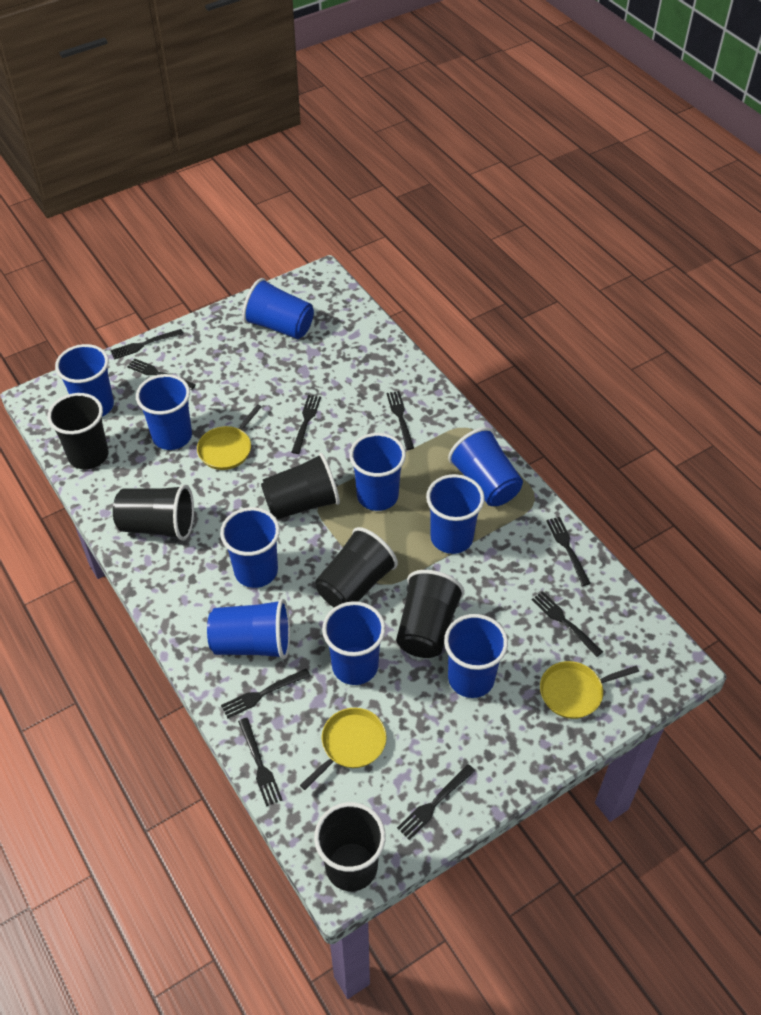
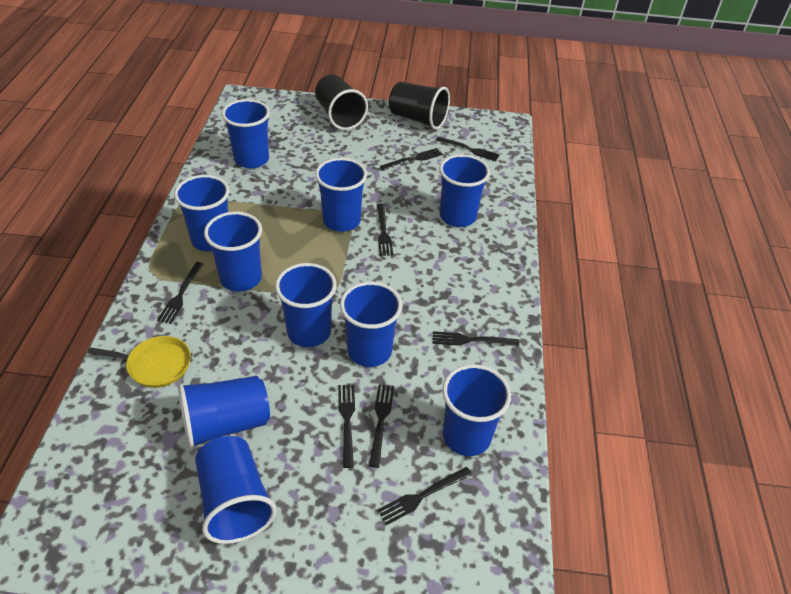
black cup: 6 -> 2
black fork: 9 -> 8
yellow pan: 3 -> 1

